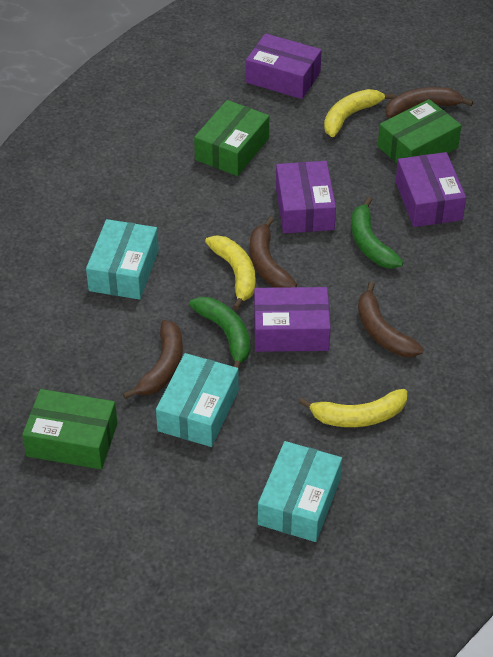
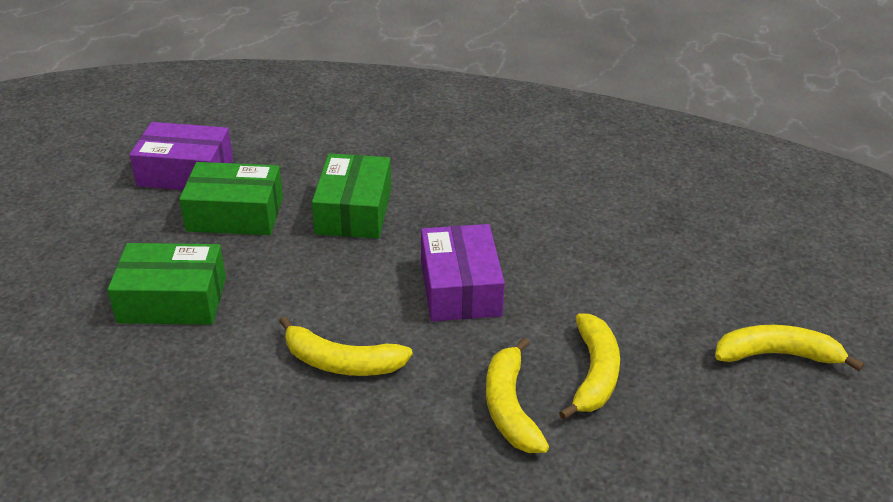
brown banana: 4 -> 0
green banana: 2 -> 0
purple box: 4 -> 2
turquoise box: 3 -> 0
yellow banana: 3 -> 4

